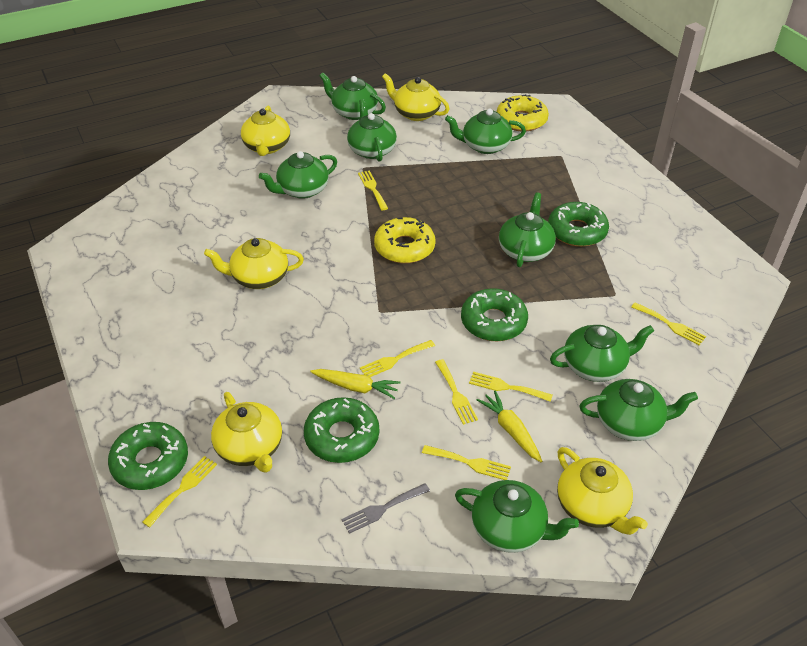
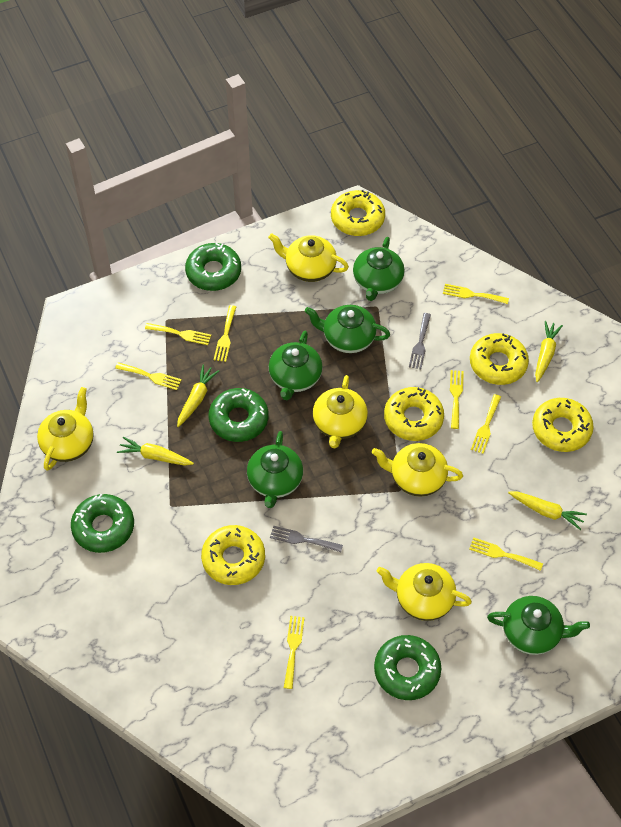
green teapot: 8 -> 5
grey fork: 1 -> 2
yellow carrot: 2 -> 4
yellow donut: 2 -> 5
yellow fork: 7 -> 8

